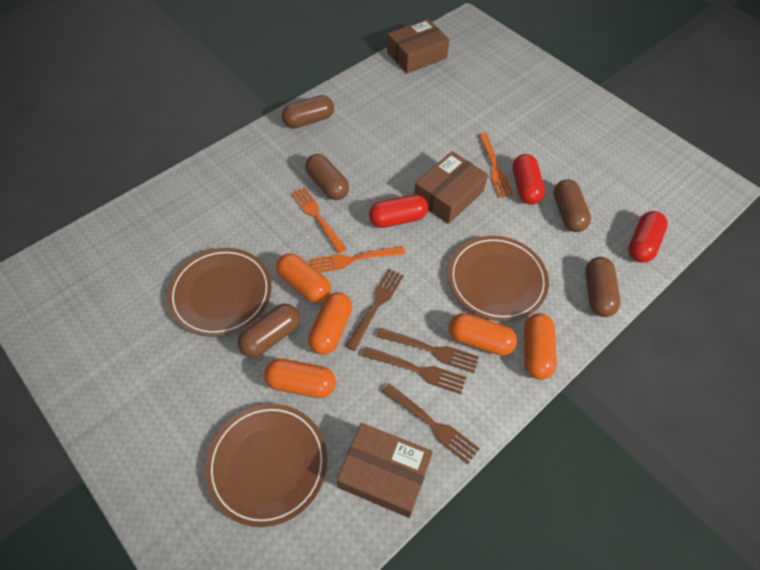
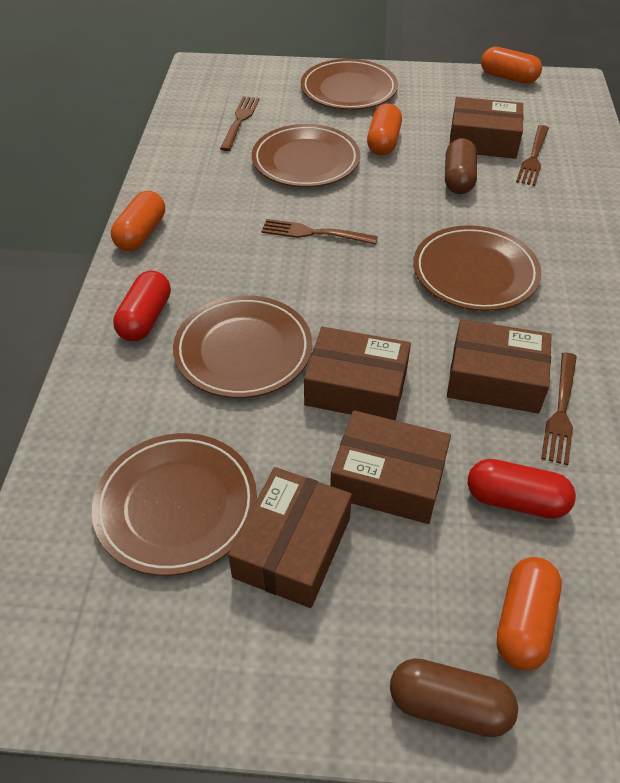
brown box: 3 -> 5
brown capsule: 5 -> 2
brown plate: 3 -> 5
orange capsule: 5 -> 4
orange fork: 3 -> 0
red capsule: 3 -> 2

